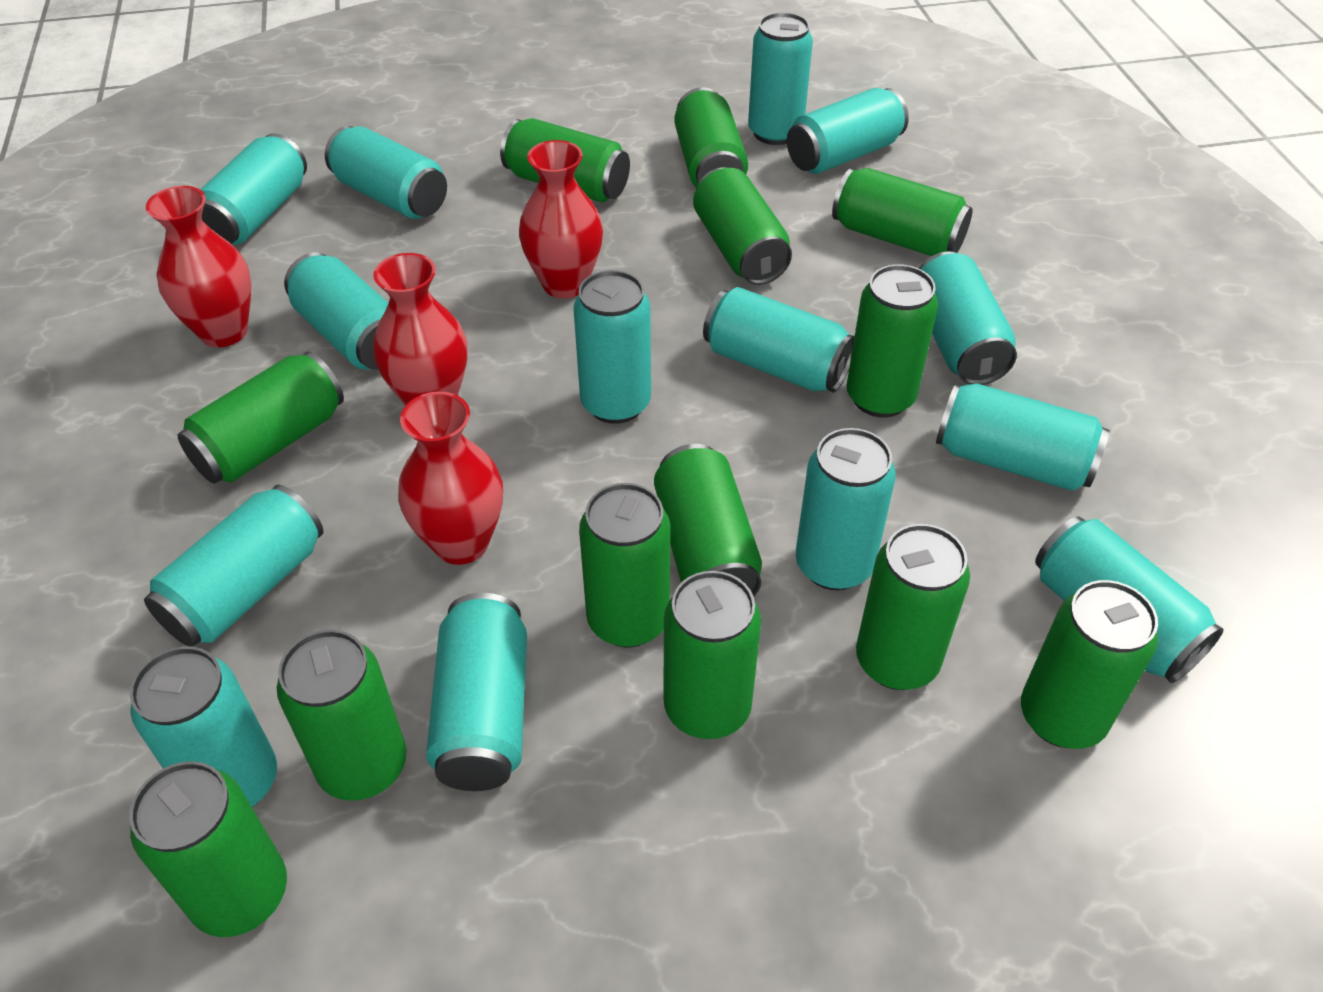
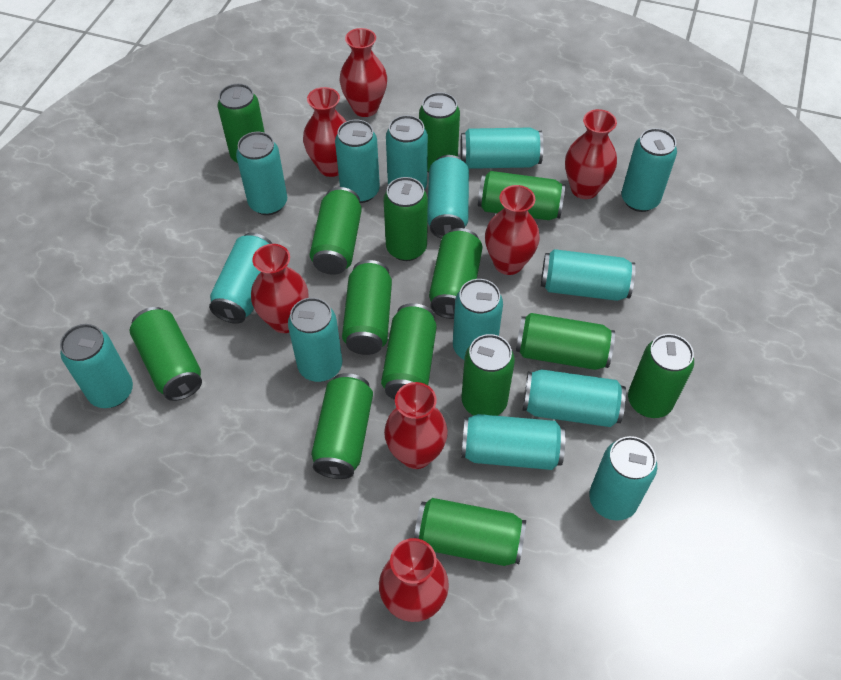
green can: 13 -> 14
red vase: 4 -> 7

